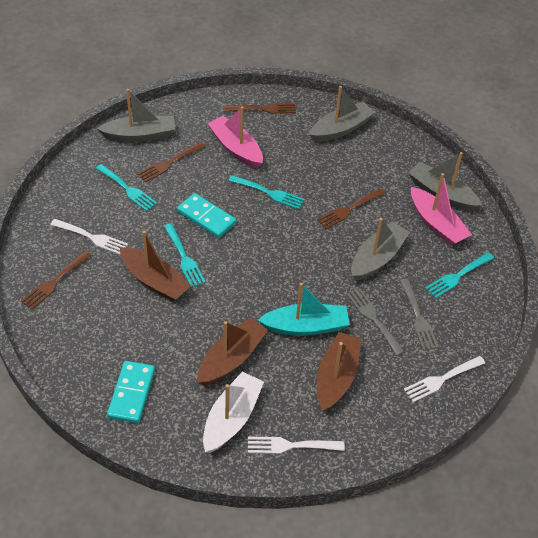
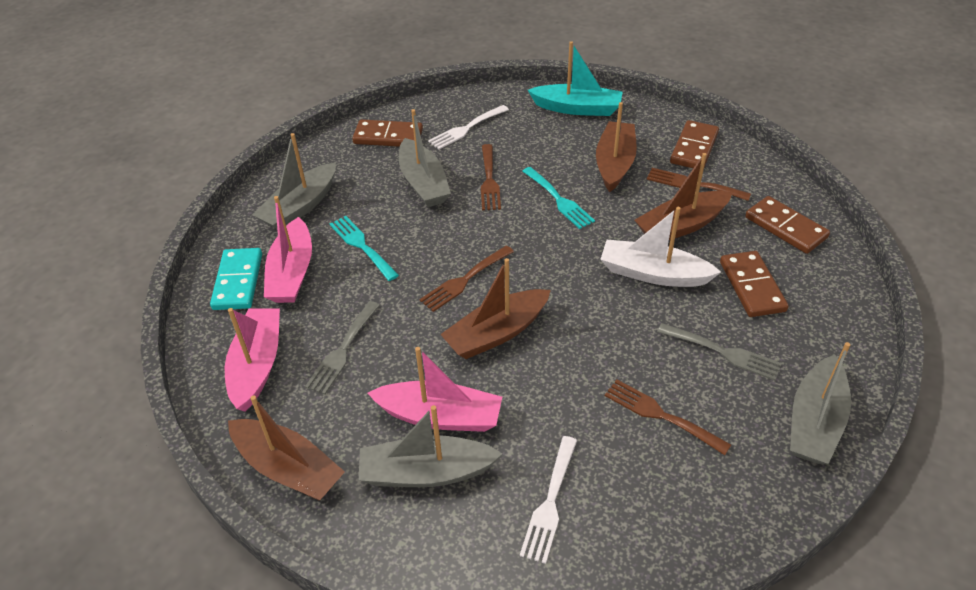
brown boat: 3 -> 4
brown domino: 0 -> 4
pink boat: 2 -> 3
turquoise domino: 2 -> 1
turquoise fork: 4 -> 2
white fork: 3 -> 2

